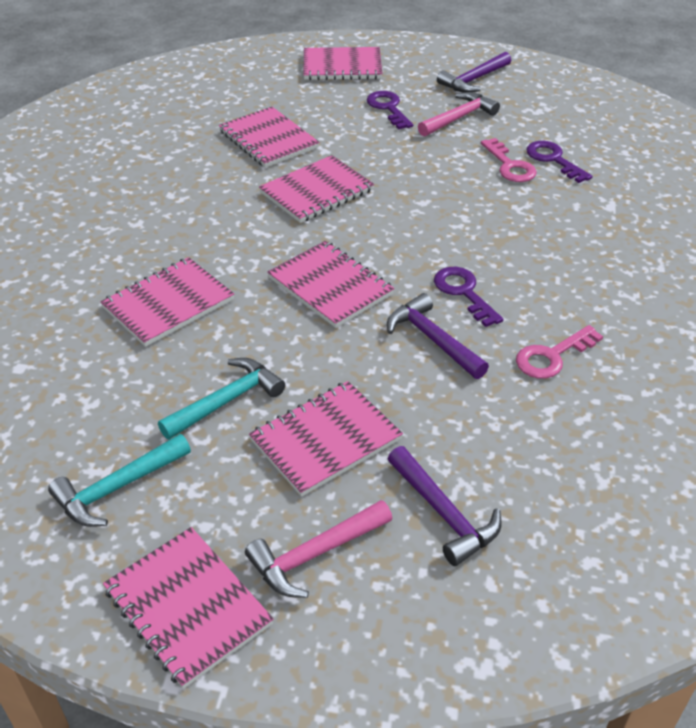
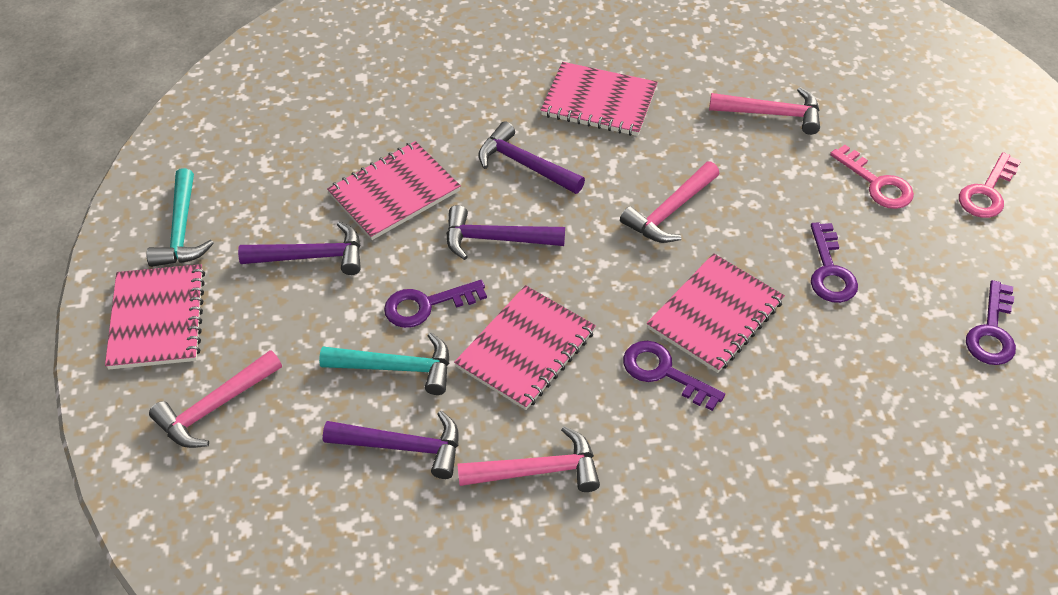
pink hammer: 2 -> 4
pink notebook: 7 -> 5
purple hammer: 3 -> 4
purple key: 3 -> 4

